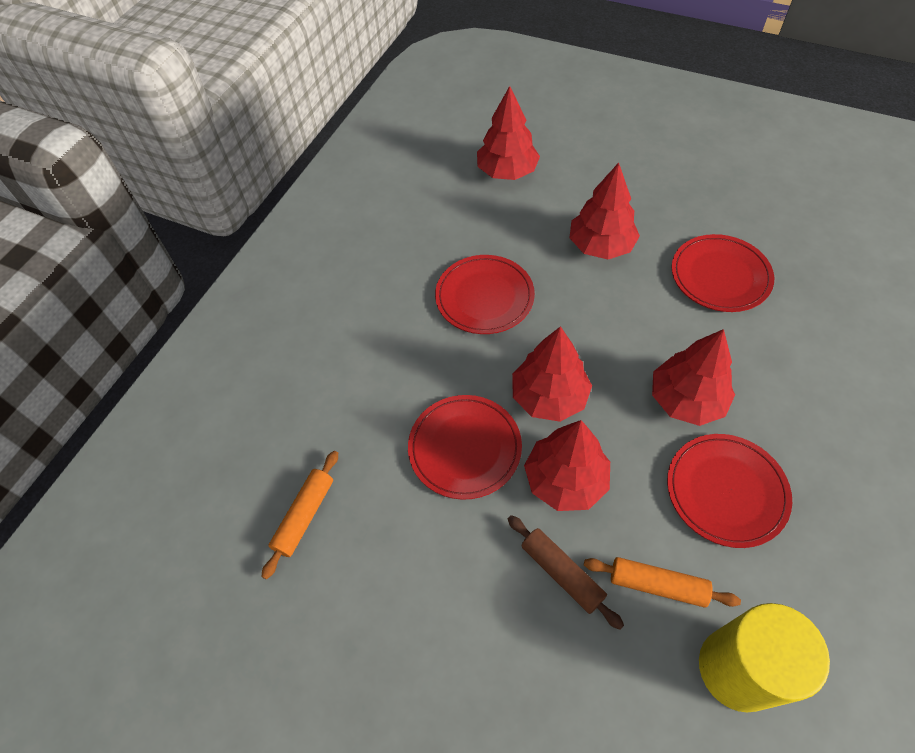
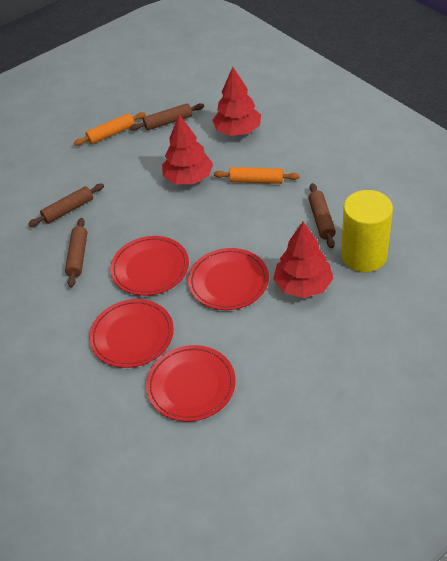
brown rolling pin: 1 -> 4
red tree: 5 -> 3

